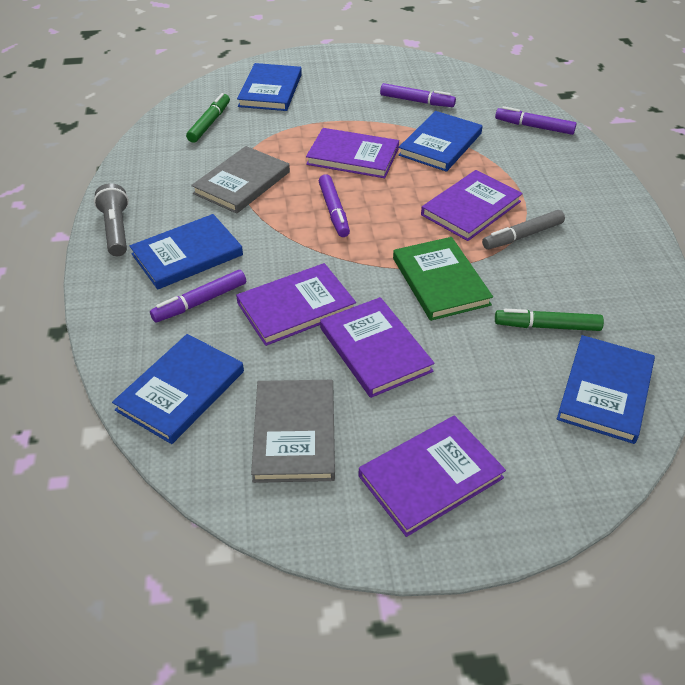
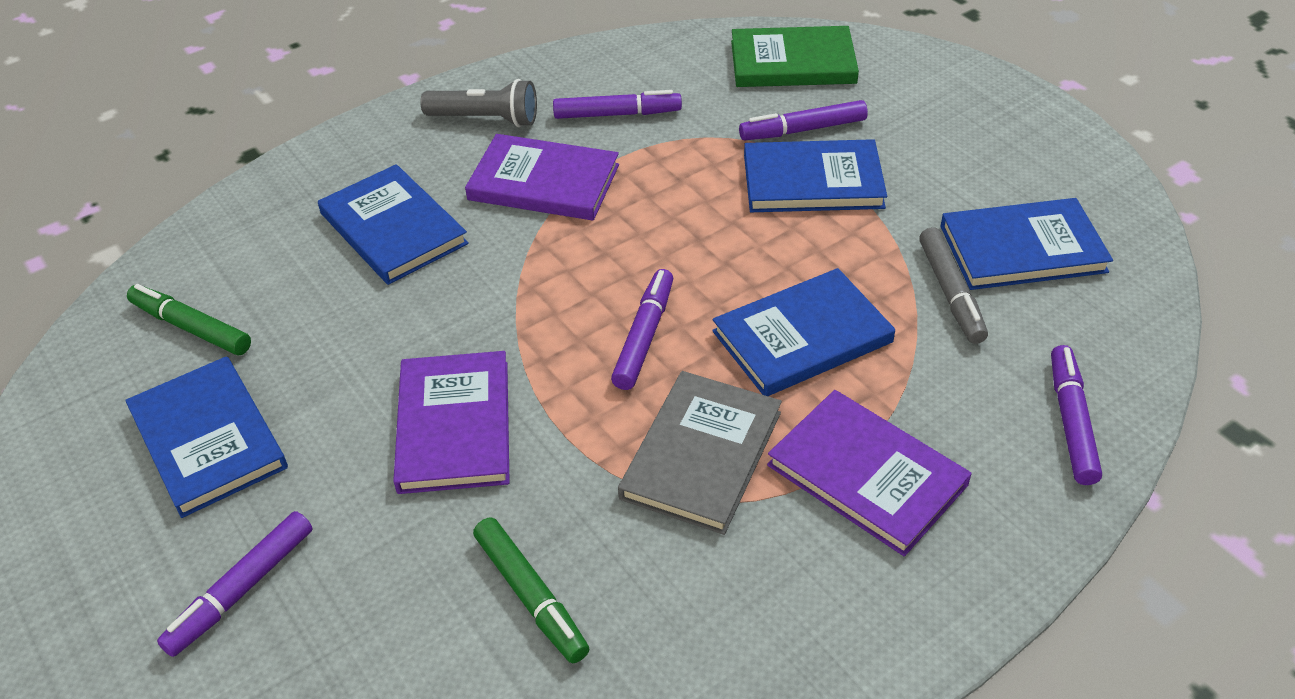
grey book: 2 -> 1
purple book: 5 -> 3
purple marker: 4 -> 5

